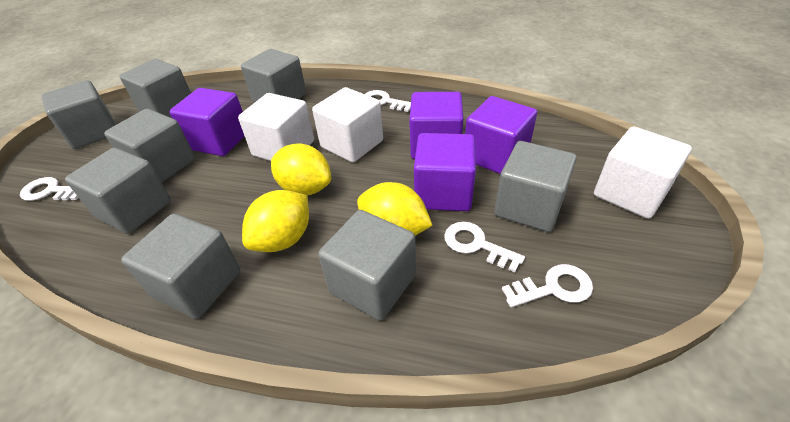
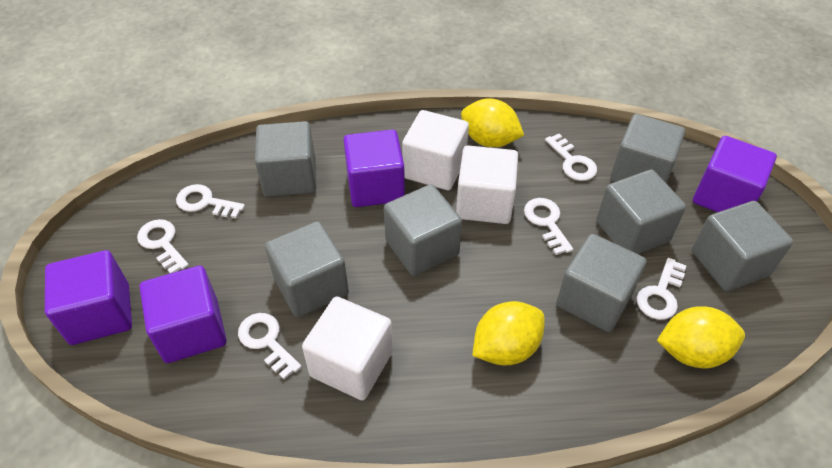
grey cube: 8 -> 7
white key: 4 -> 6

